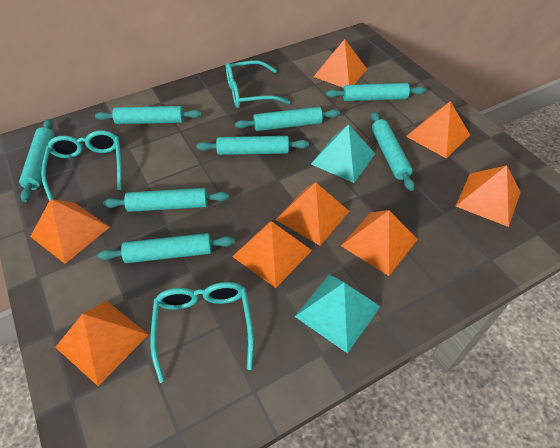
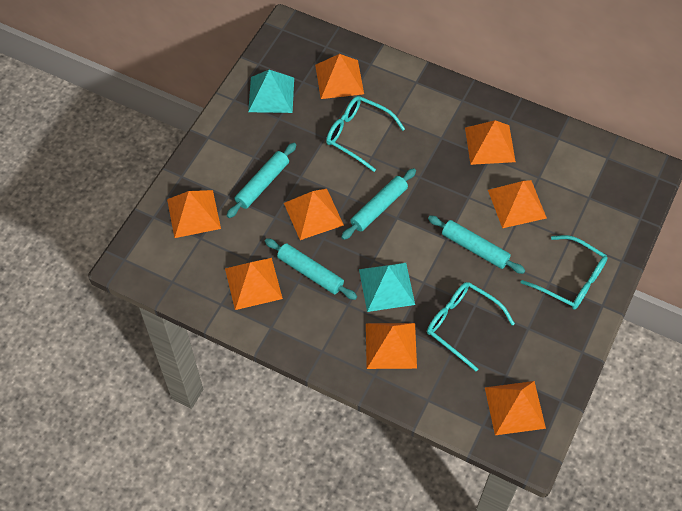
turquoise rolling pin: 8 -> 4

